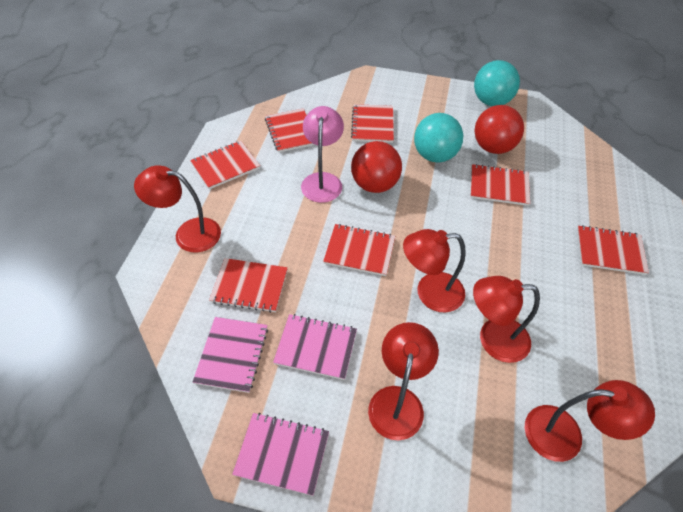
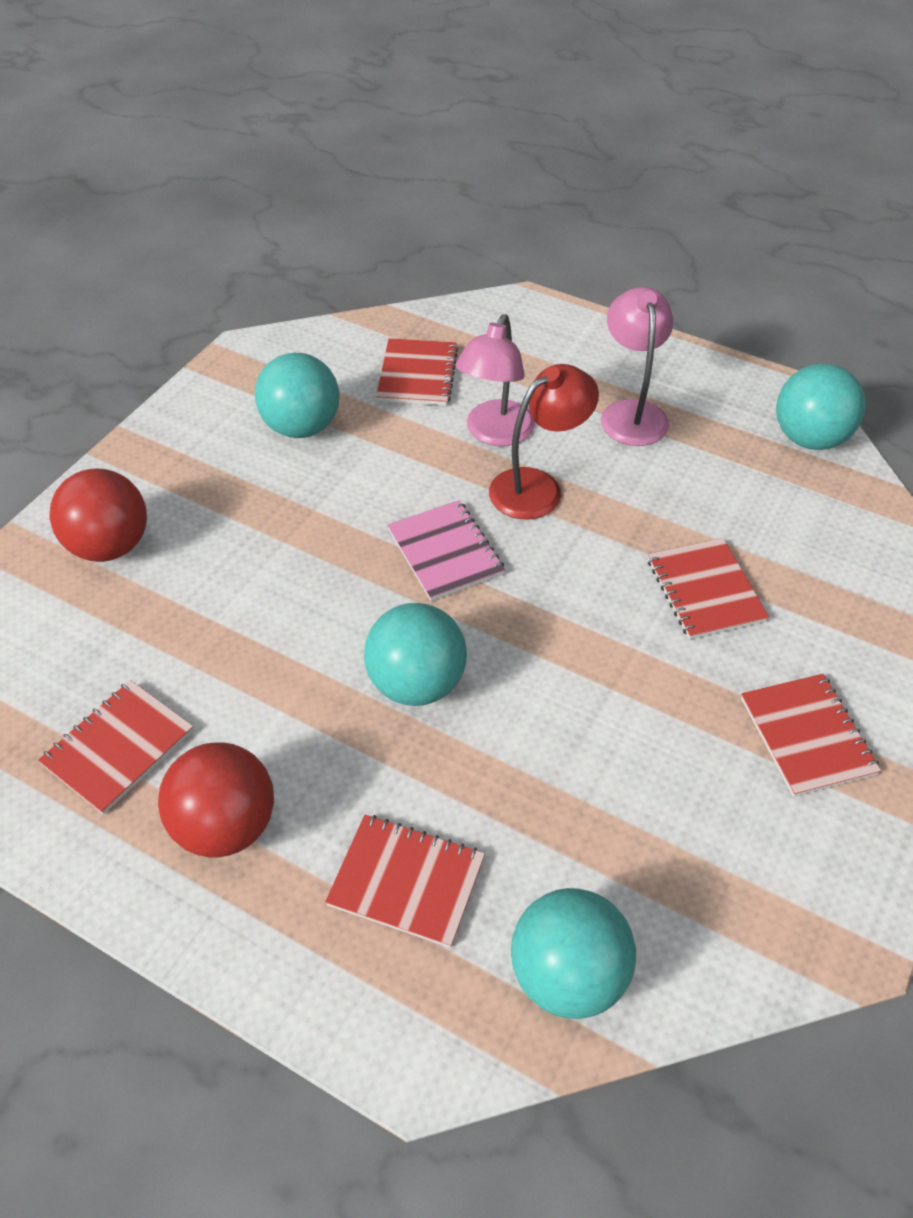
pink lamp: 1 -> 2
pink notebook: 3 -> 1
red lamp: 5 -> 1
red notebook: 7 -> 5
turquoise ball: 2 -> 4

